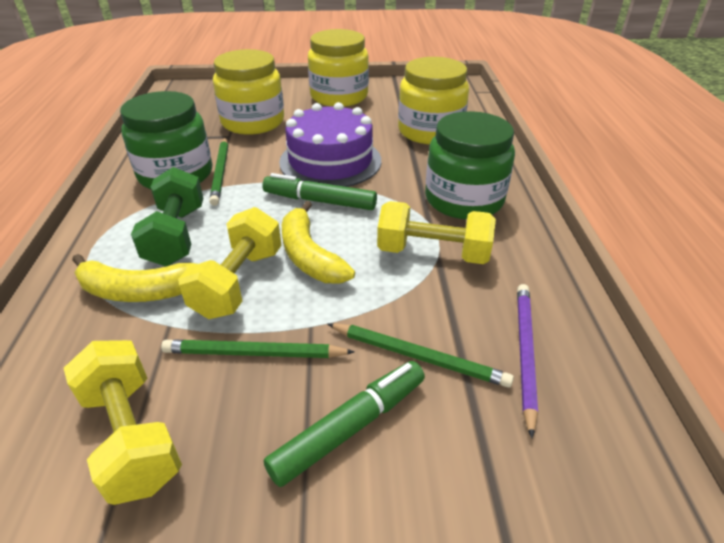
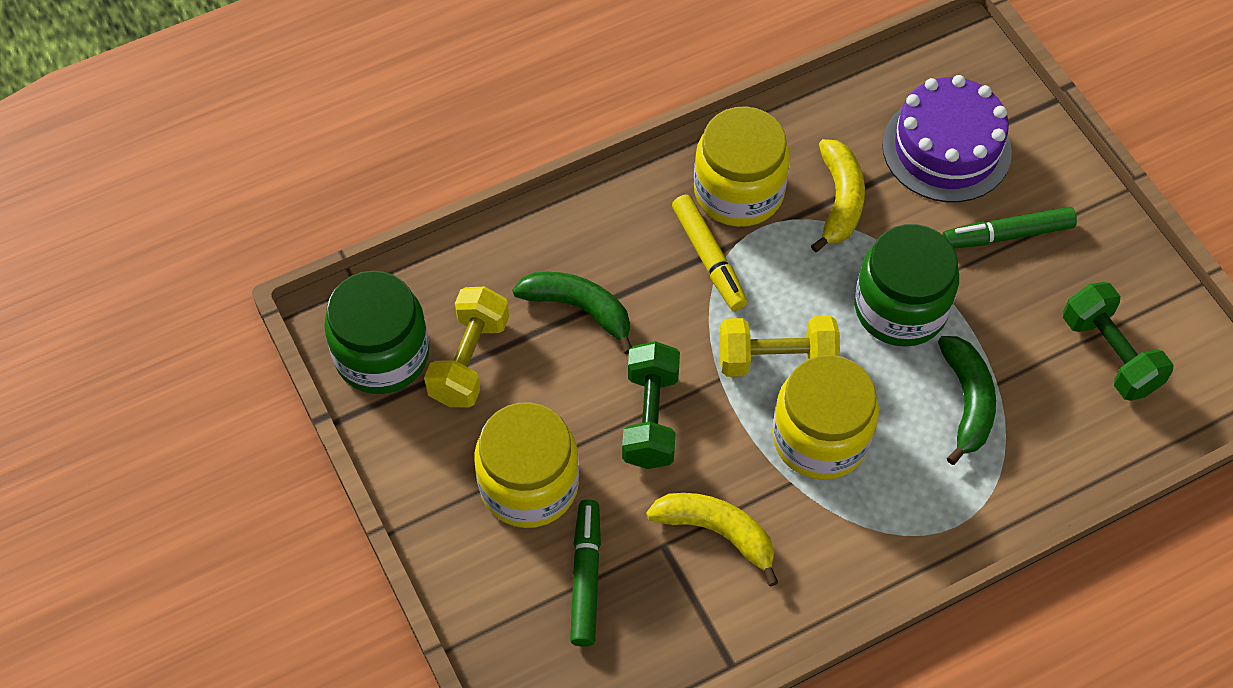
green banana: 0 -> 2
green dumbbell: 1 -> 2
green pencil: 3 -> 0
purple pencil: 1 -> 0
yellow dumbbell: 3 -> 2
yellow marker: 0 -> 1

